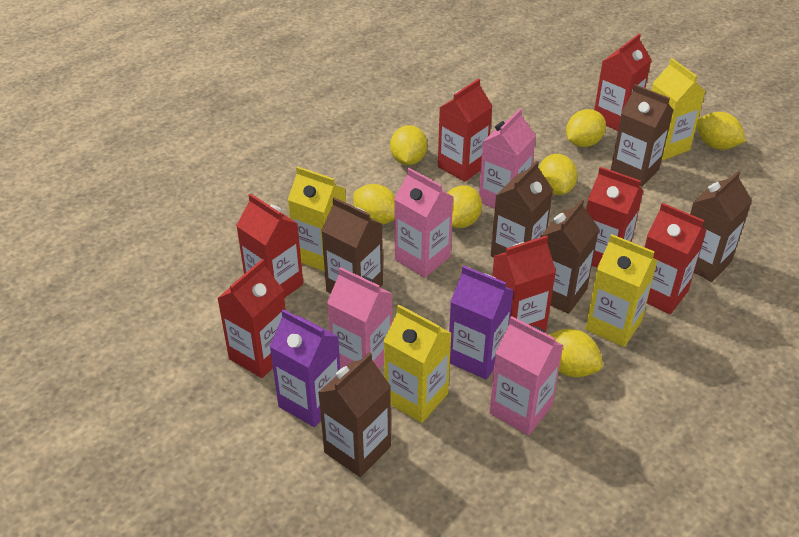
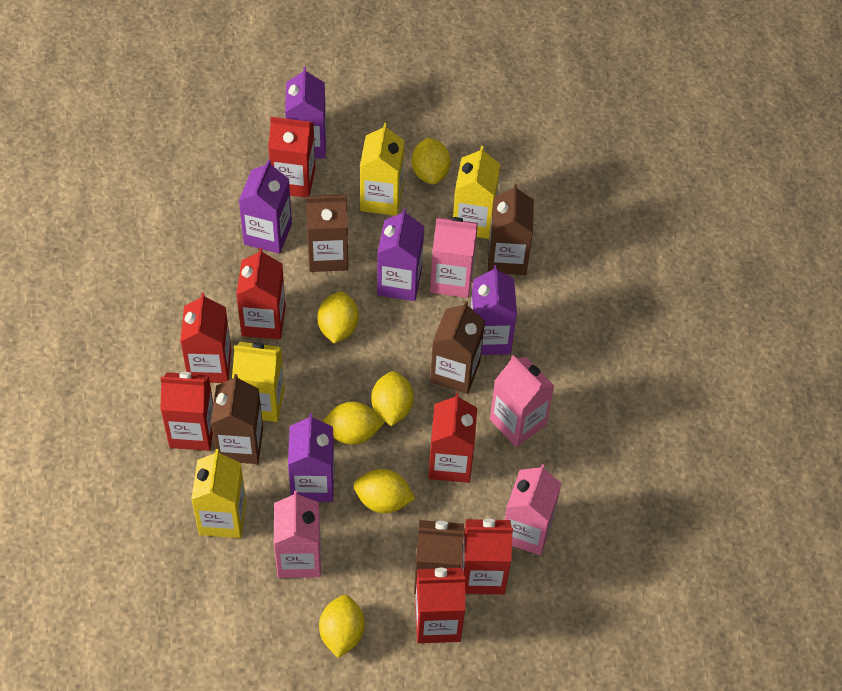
brown carton: 6 -> 5
purple carton: 2 -> 5
yellow lemon: 7 -> 6

